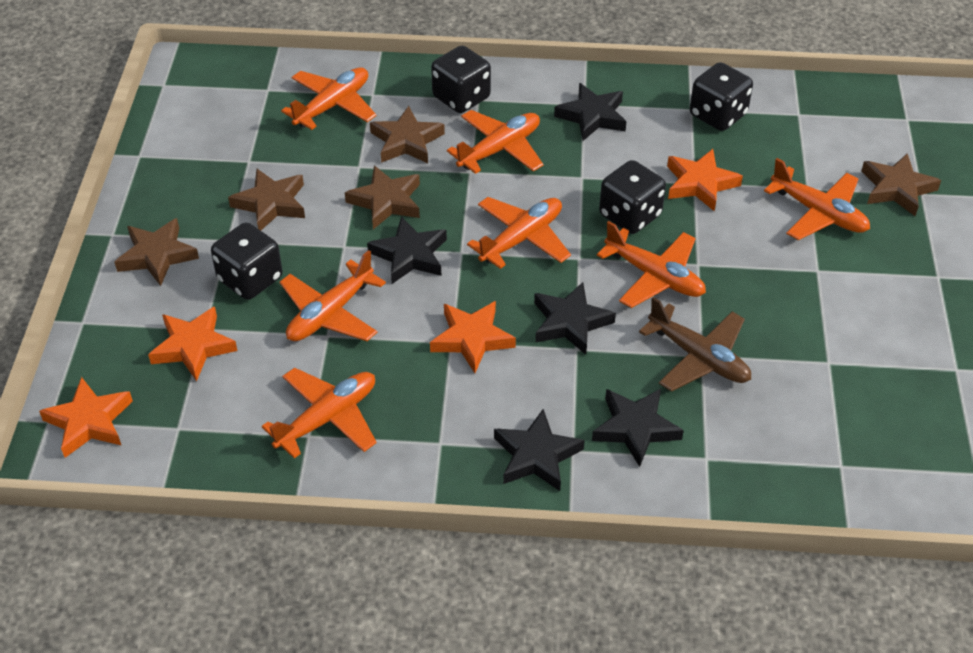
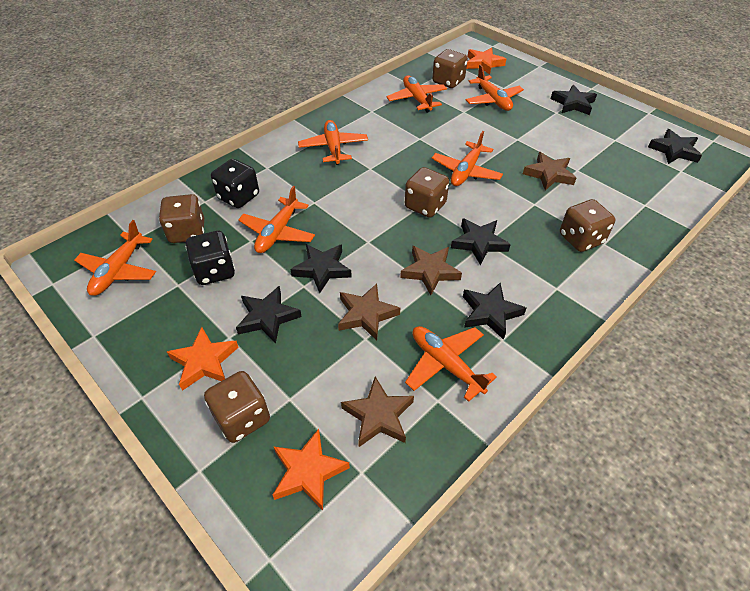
black dice: 4 -> 2
black star: 5 -> 6
brown dice: 0 -> 5
brown plane: 1 -> 0
brown star: 5 -> 4
orange star: 4 -> 3

